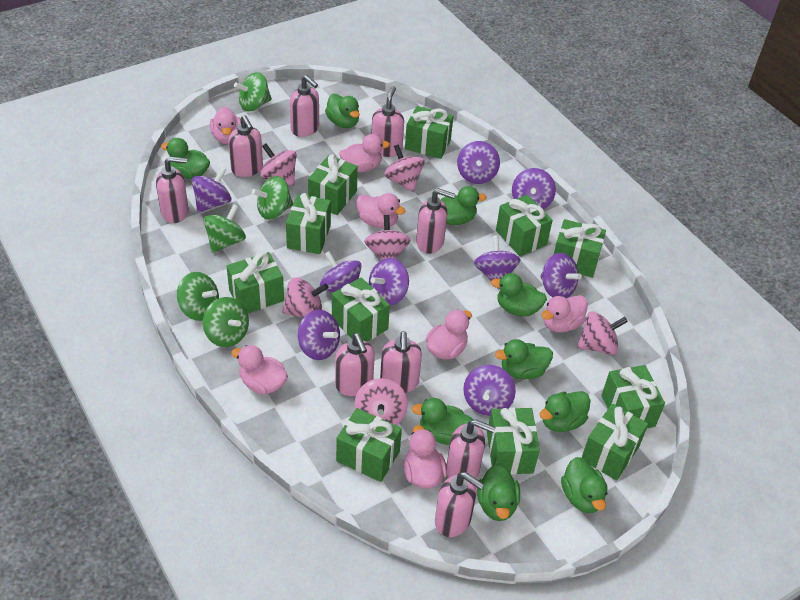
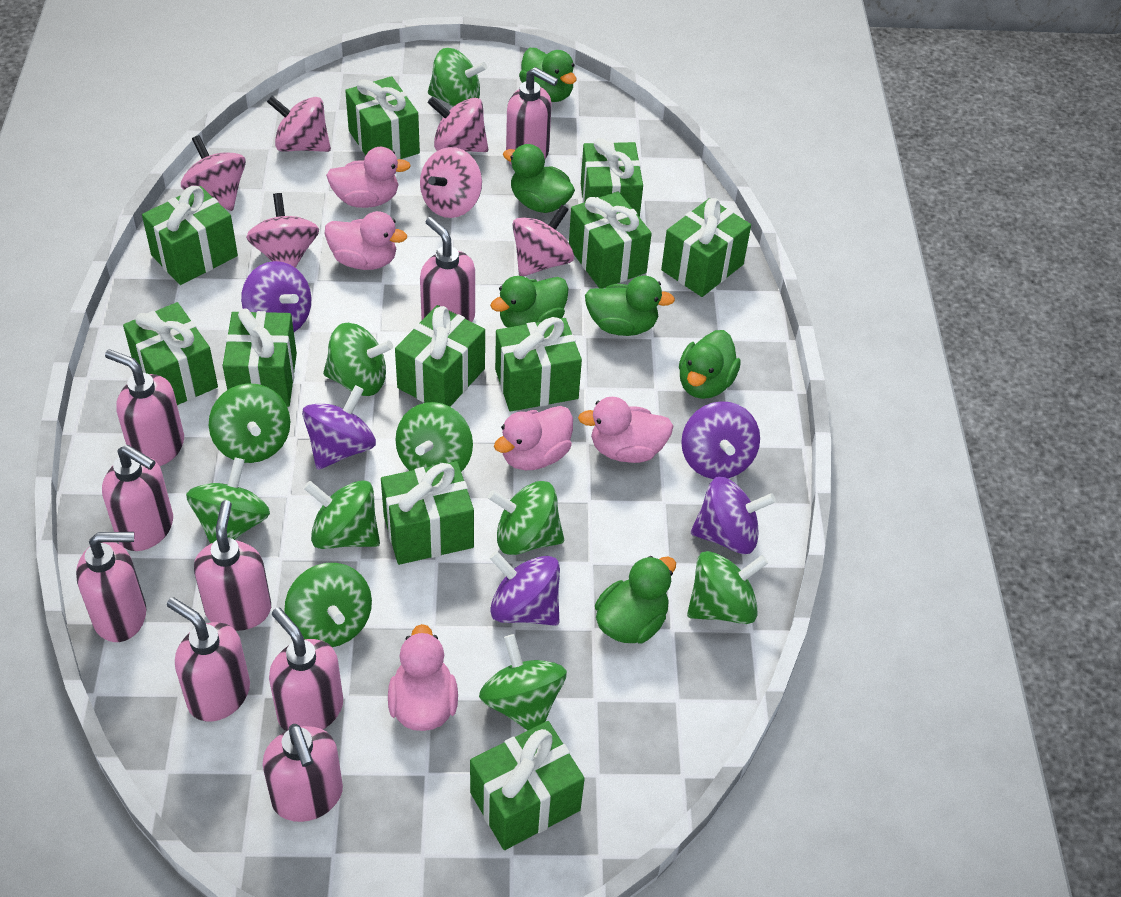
green duck: 9 -> 6
green spinning top: 5 -> 10
pink duck: 7 -> 5
purple spinning top: 9 -> 5

